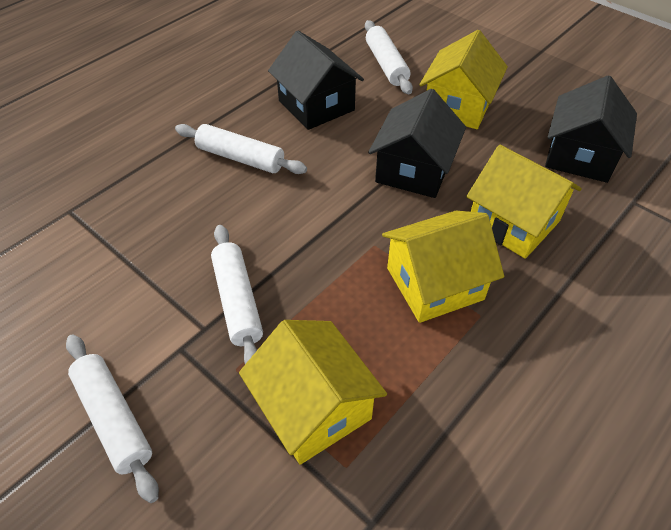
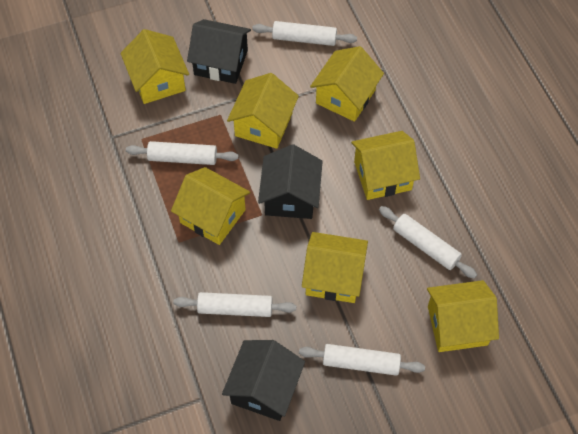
white rolling pin: 4 -> 5
yellow house: 4 -> 7

